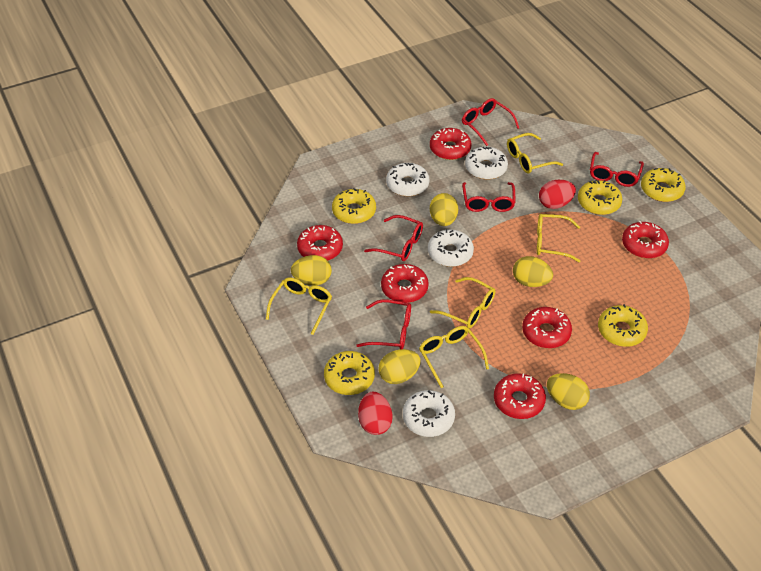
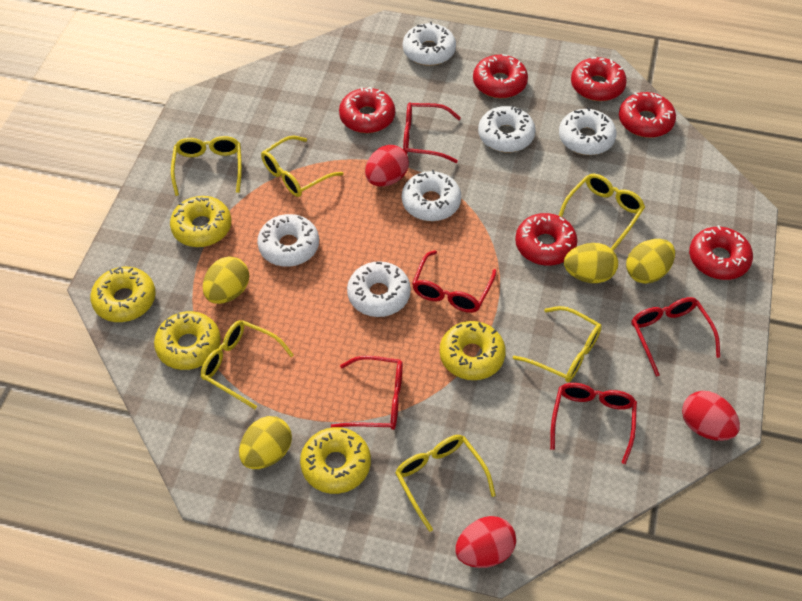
red egg: 2 -> 3
white donut: 4 -> 6
yellow egg: 5 -> 4
yellow glasses: 5 -> 6

